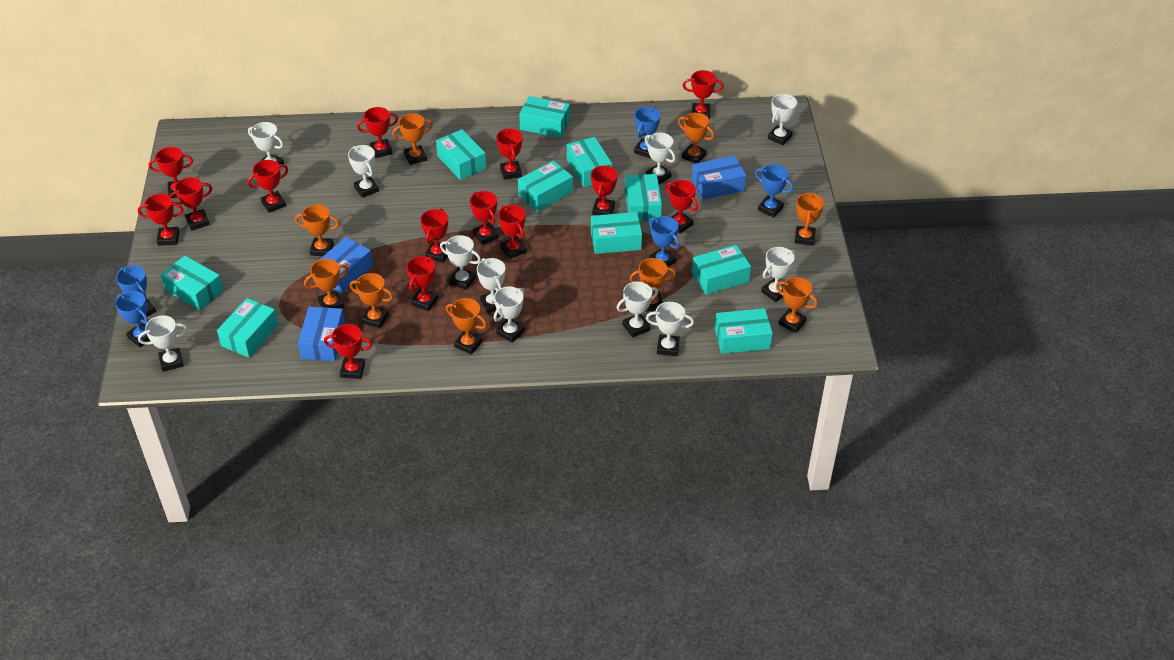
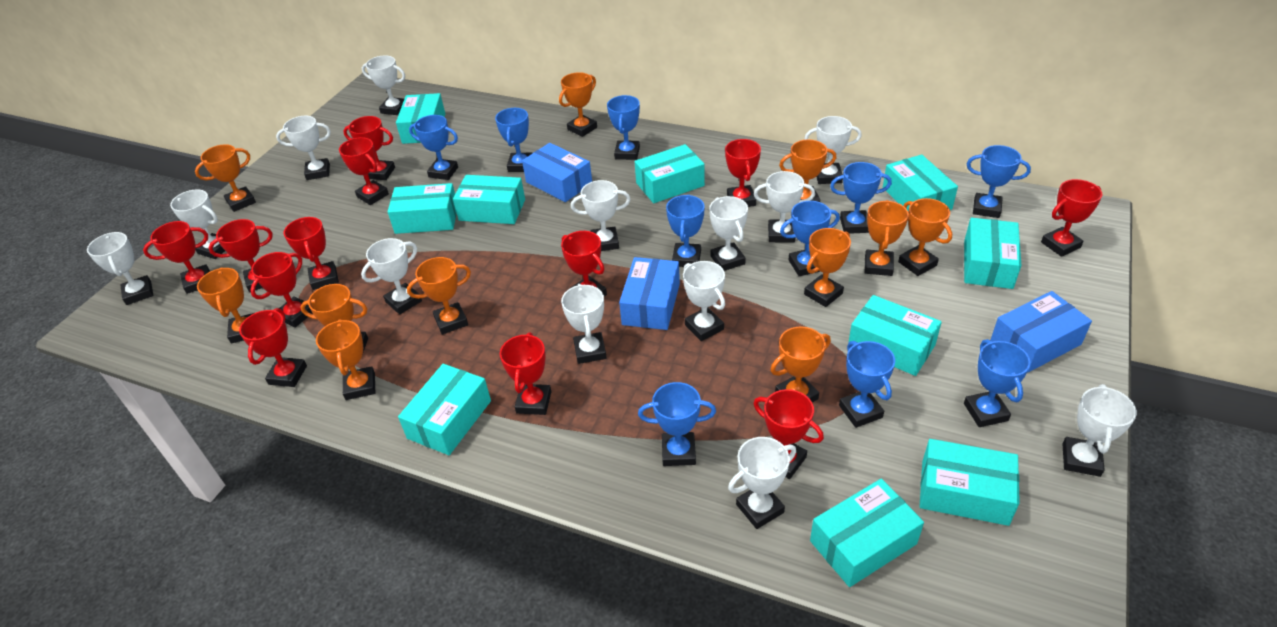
blue trophy: 5 -> 10
orange trophy: 9 -> 11
red trophy: 14 -> 12
white trophy: 11 -> 13

